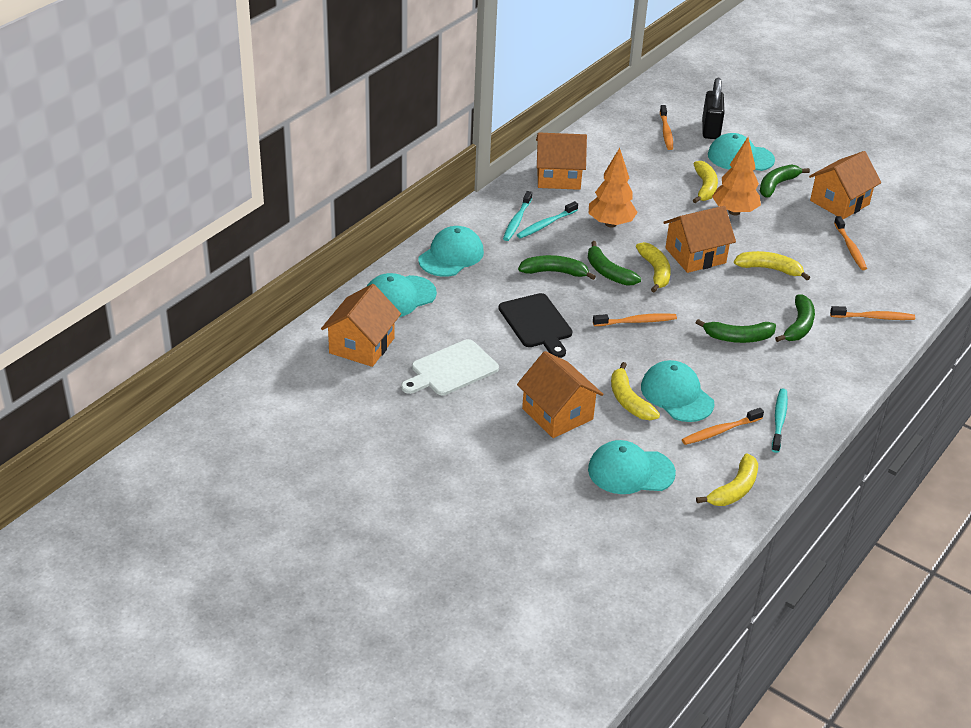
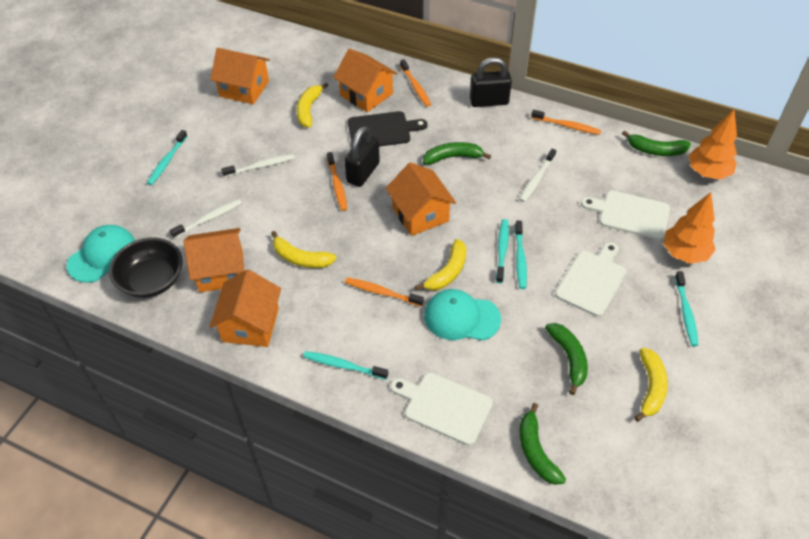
black bowl: 0 -> 1
black padlock: 1 -> 2
green banana: 5 -> 4
orange toothbrush: 5 -> 4
turquoise cap: 5 -> 2
turquoise toothbrush: 3 -> 5
white cutting board: 1 -> 3
white toothbrush: 0 -> 3
yellow banana: 5 -> 4

